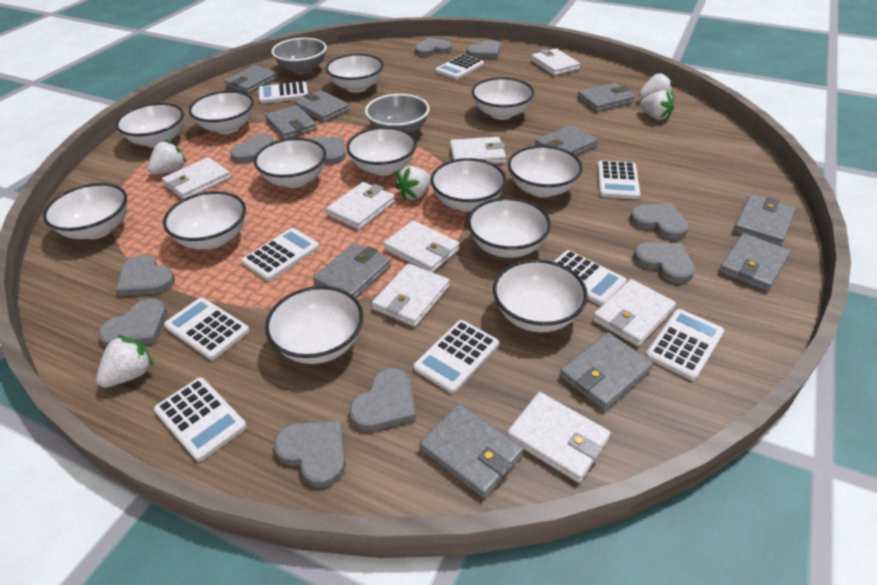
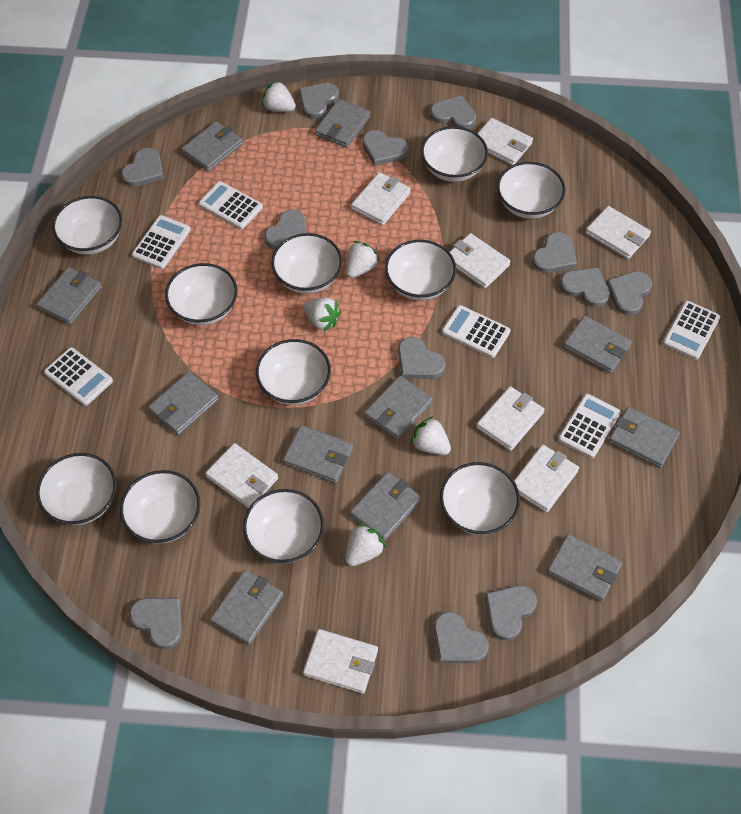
grey bowl: 2 -> 0
grey heart: 10 -> 12
grey wallet: 10 -> 11
white bowl: 13 -> 11
white calculator: 9 -> 6

